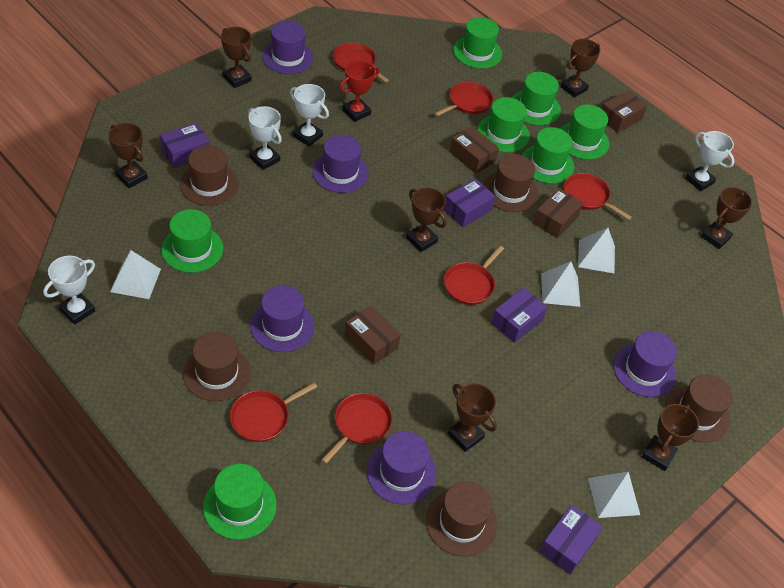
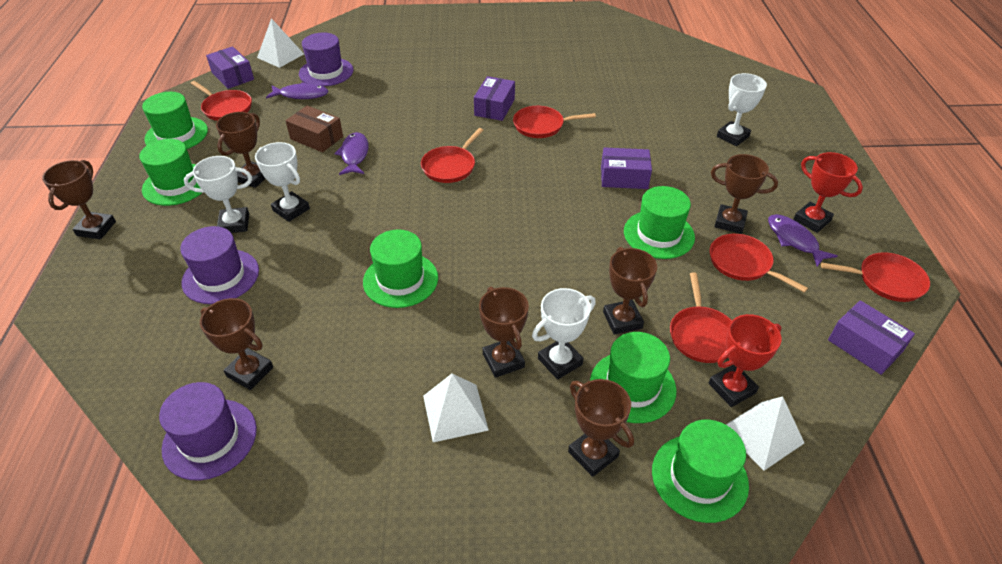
brown box: 4 -> 1
brown hat: 5 -> 0
green hat: 7 -> 6
purple fish: 0 -> 3
purple hat: 5 -> 3
red trophy: 1 -> 2
white pyramid: 4 -> 3

